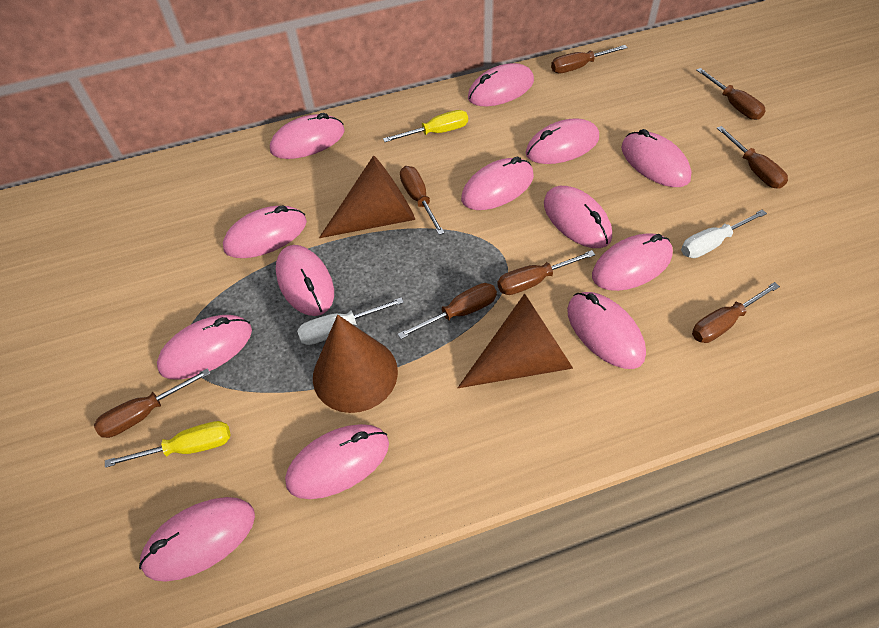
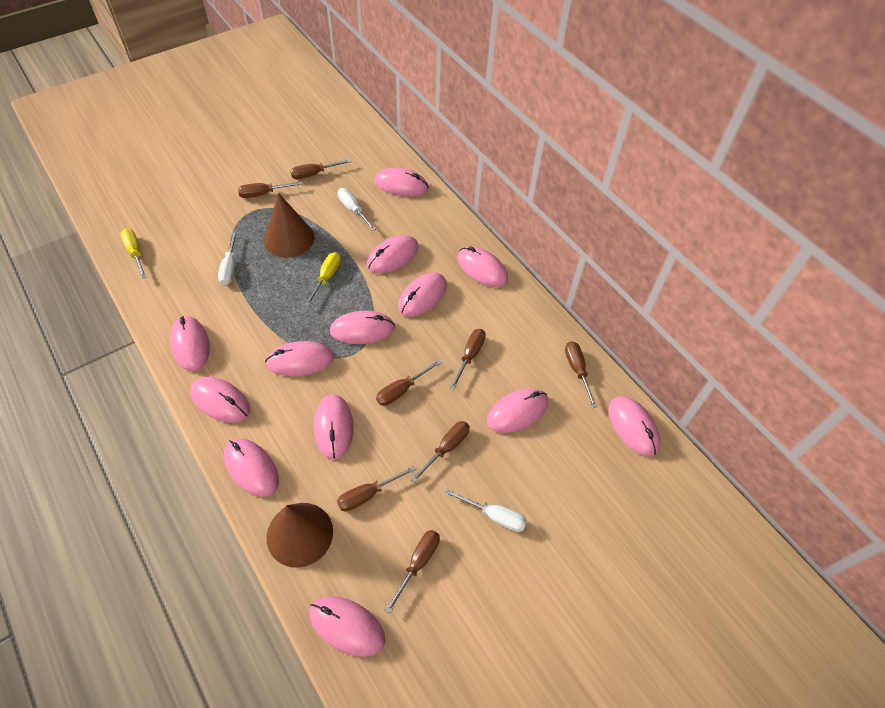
brown cone: 3 -> 2
white screwdriver: 2 -> 3

